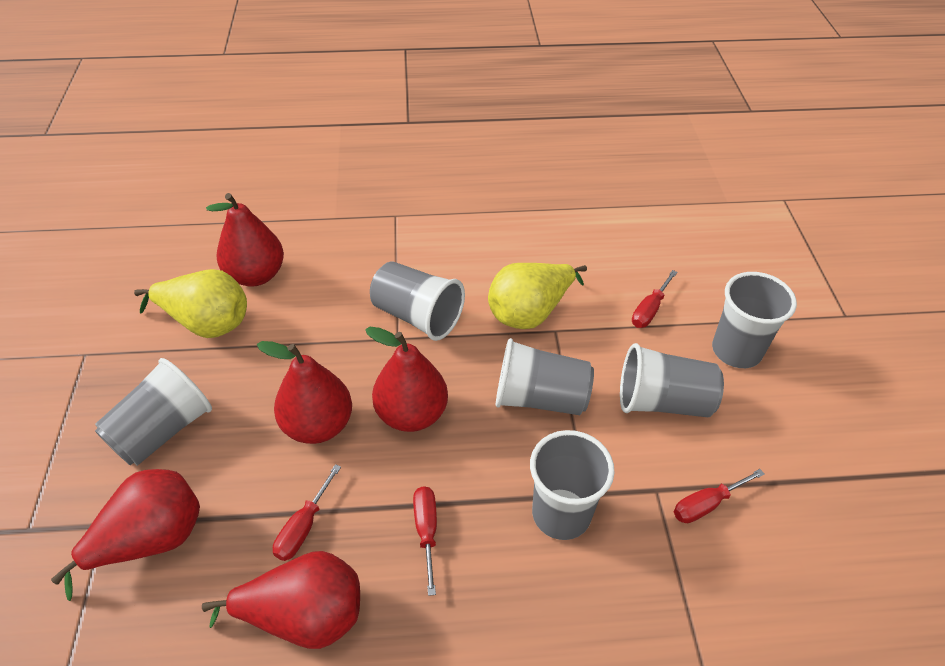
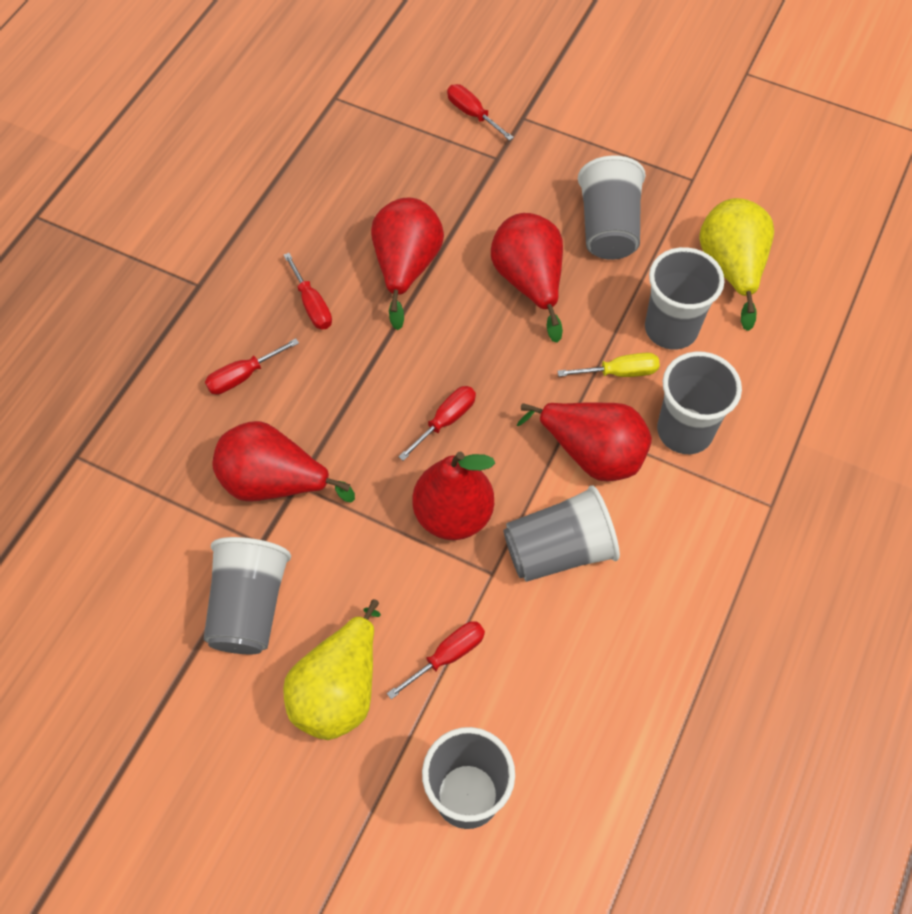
red screwdriver: 4 -> 5
yellow screwdriver: 0 -> 1

